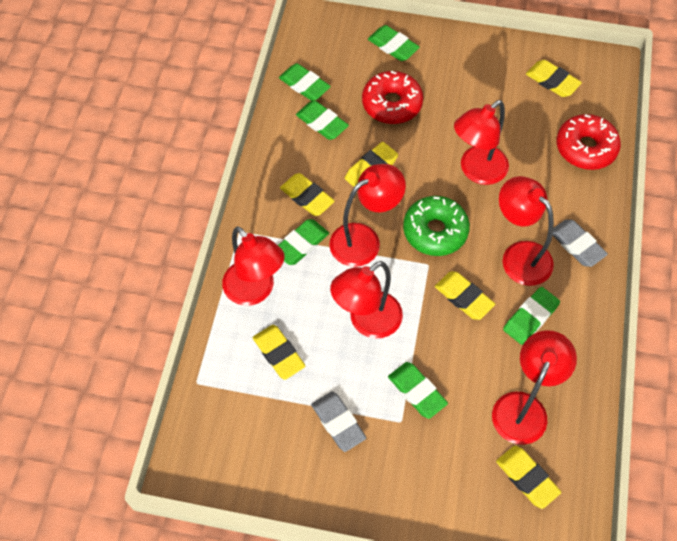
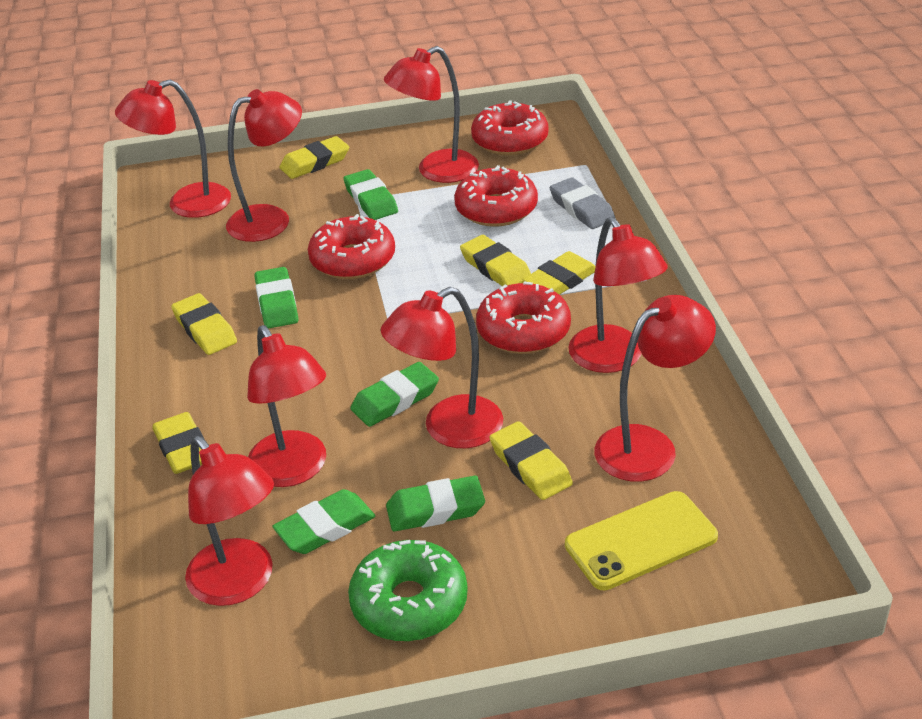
green eraser: 6 -> 5
grey eraser: 2 -> 1
red donut: 2 -> 4
red lamp: 6 -> 8
yellow phone: 0 -> 1

